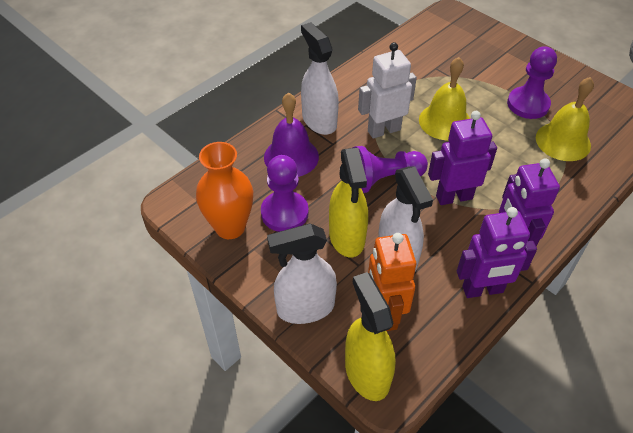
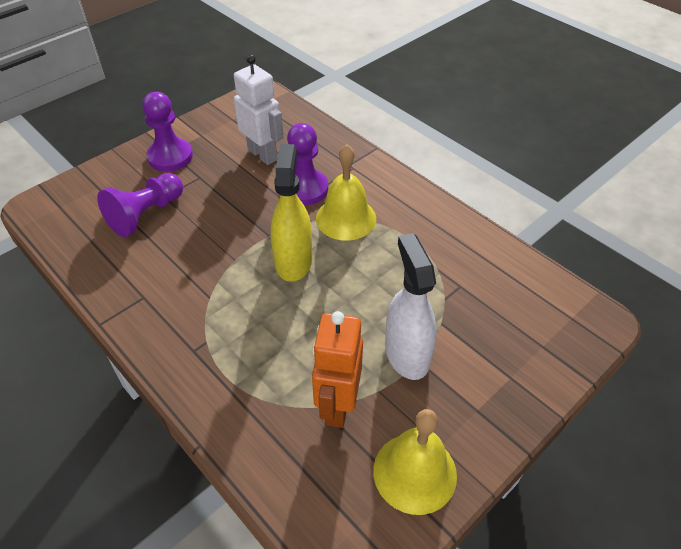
orange vase: 1 -> 0
purple bell: 1 -> 0
purple robot: 3 -> 0
white spray bottle: 3 -> 1
yellow spray bottle: 2 -> 1

